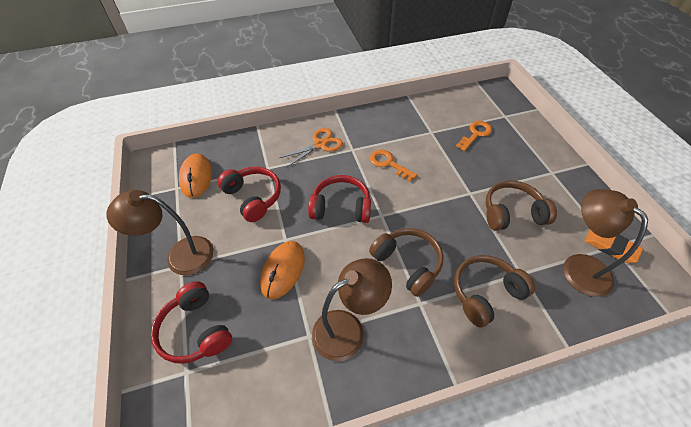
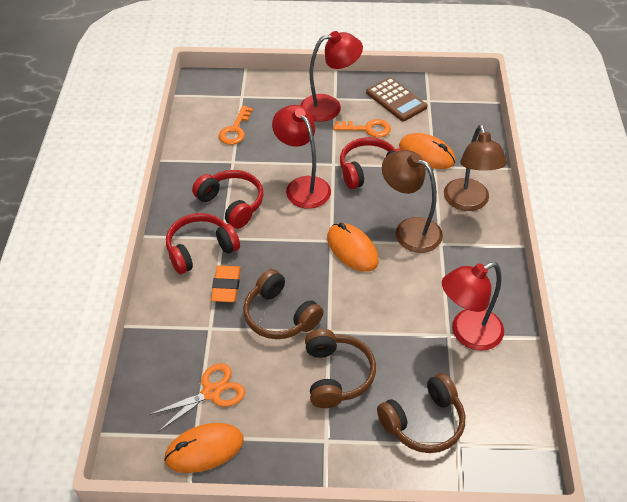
brown calculator: 0 -> 1
brown lamp: 3 -> 2
orange mouse: 2 -> 3
red lamp: 0 -> 3

